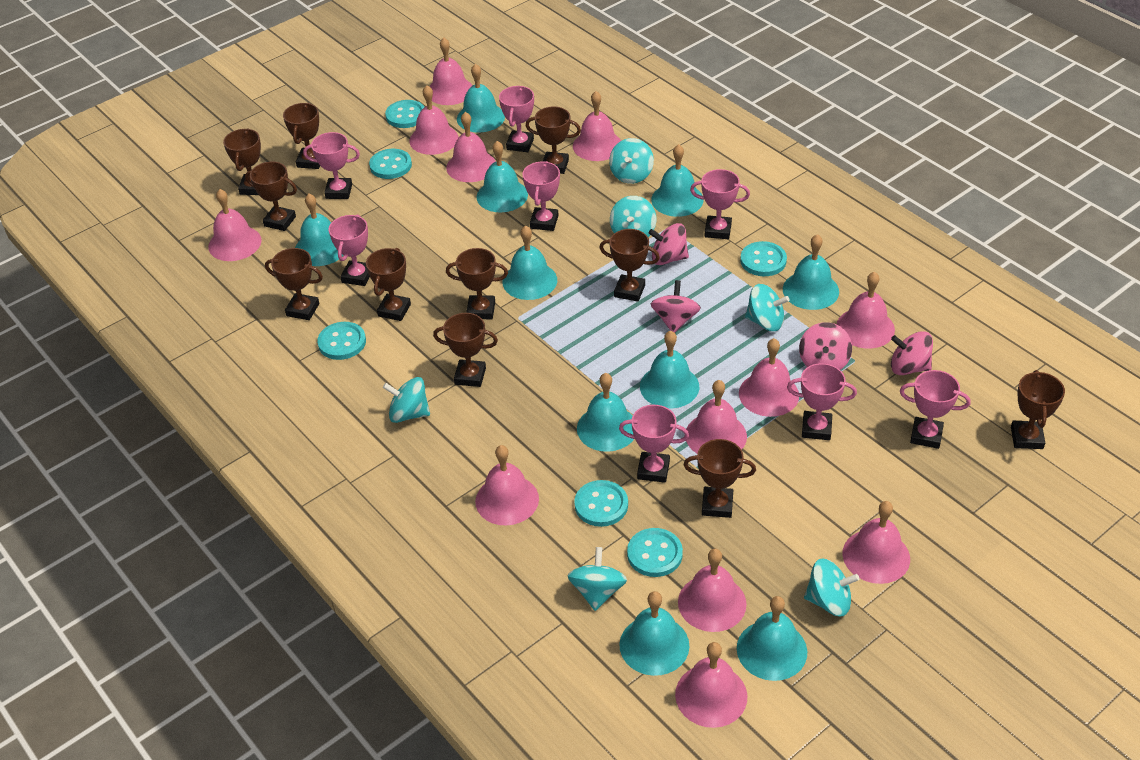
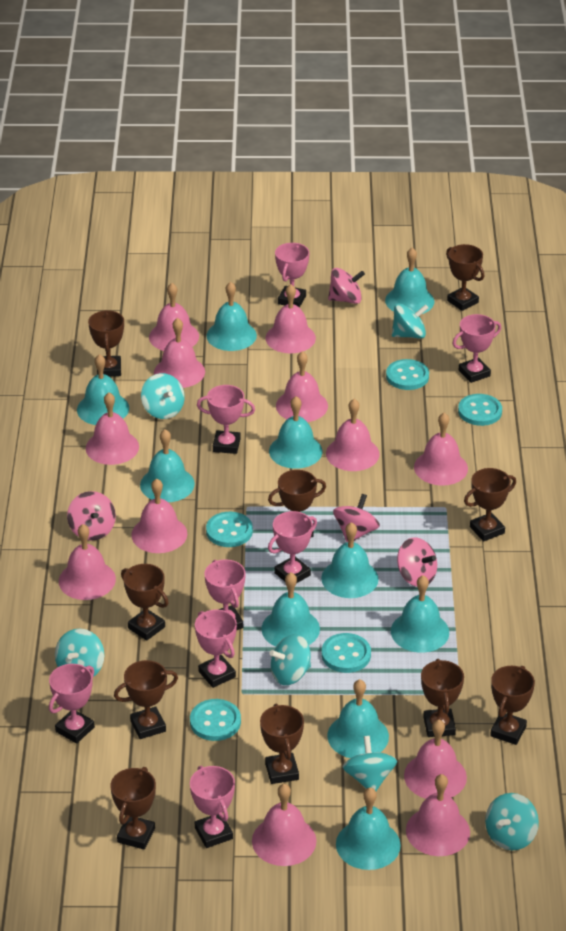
brown trophy: 11 -> 10
turquoise button: 6 -> 5

